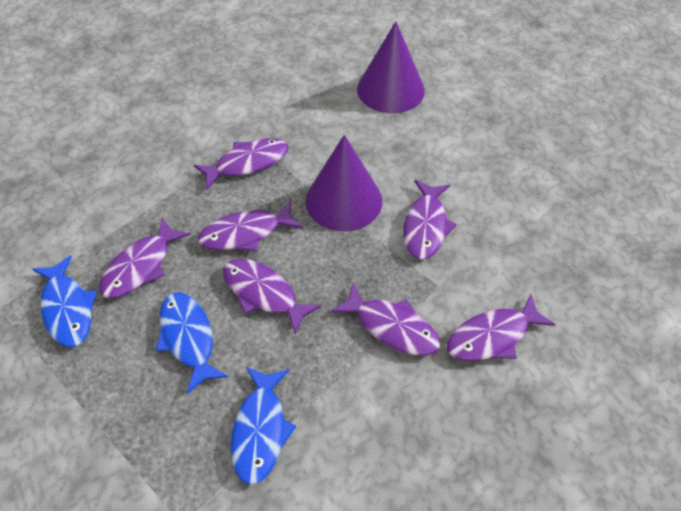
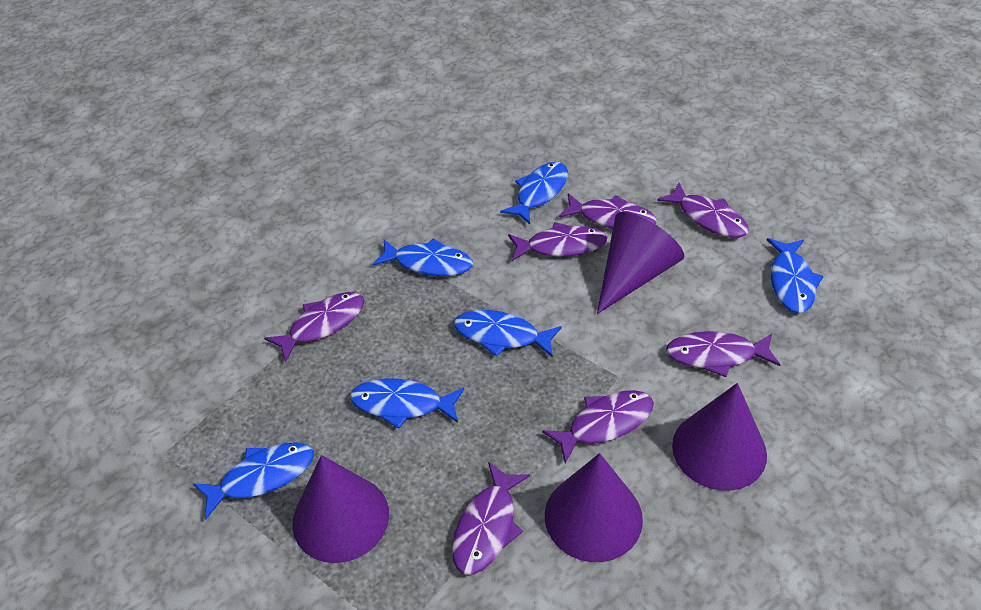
blue fish: 3 -> 6
purple cone: 2 -> 4

